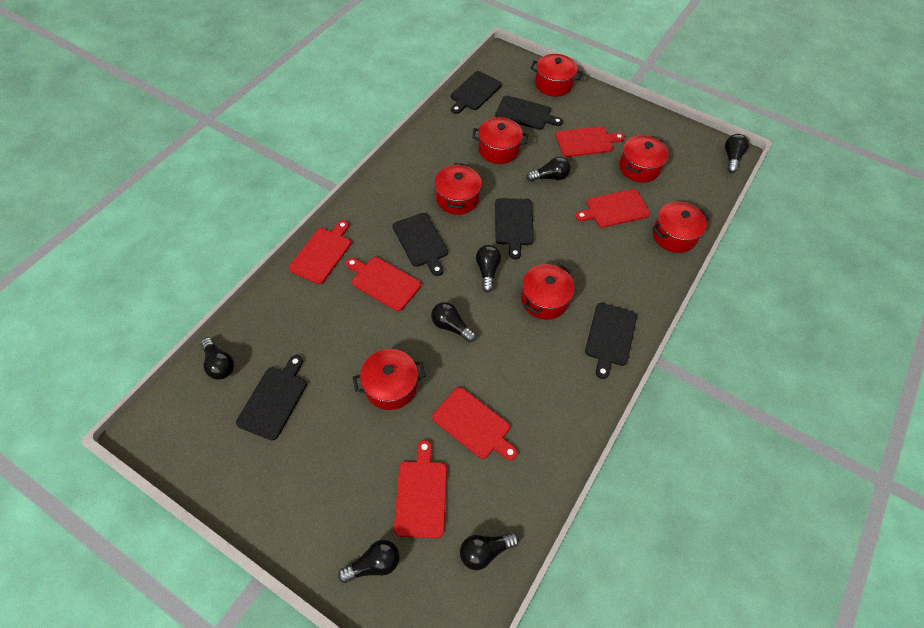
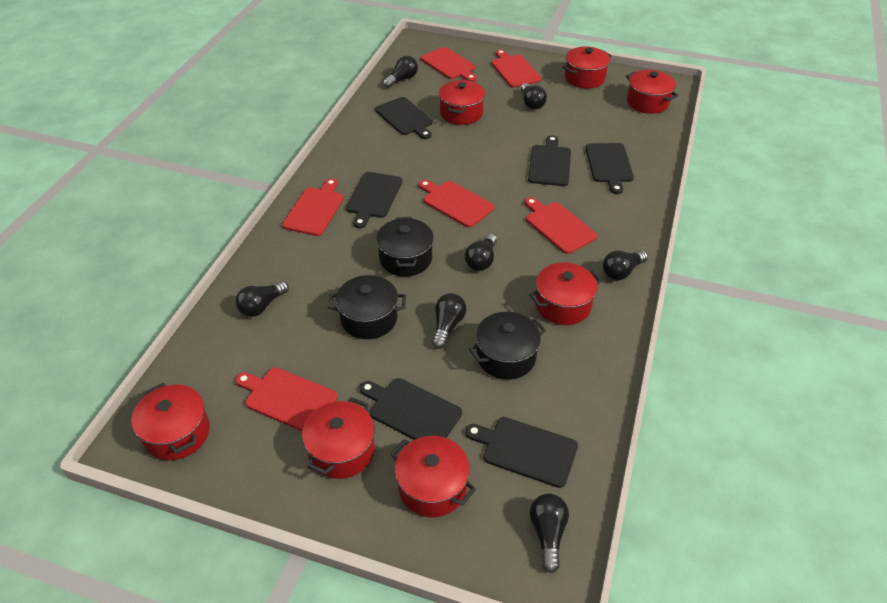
black pot: 0 -> 3

